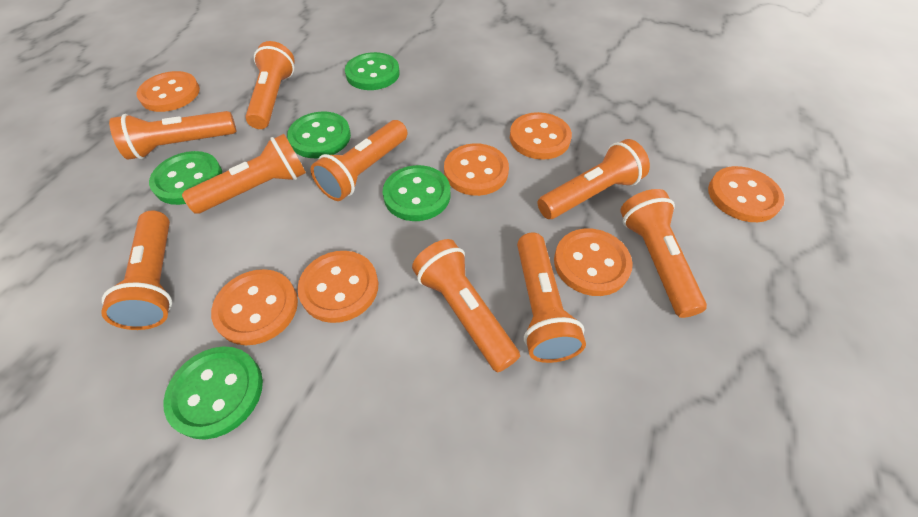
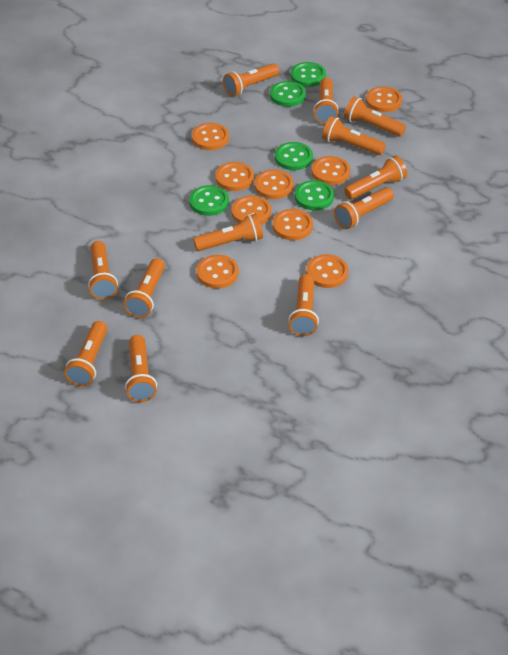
orange button: 7 -> 9
orange flashlight: 9 -> 12

